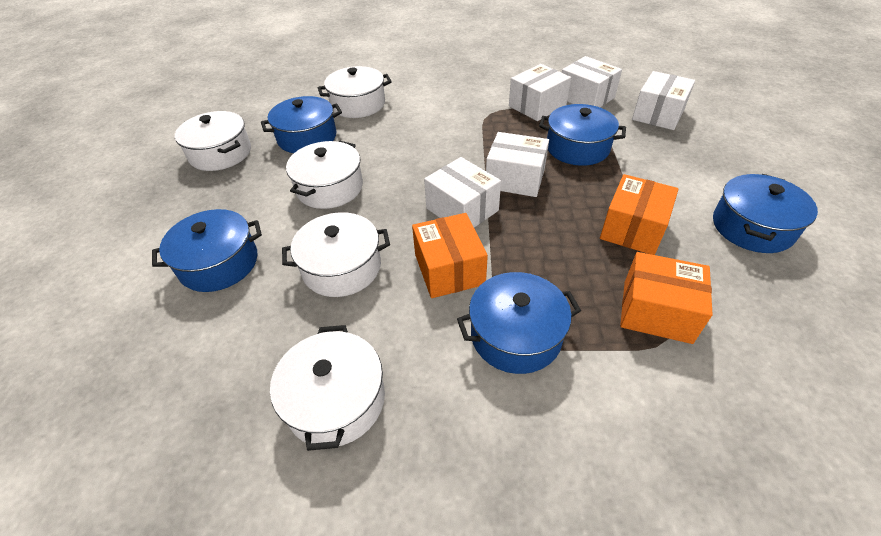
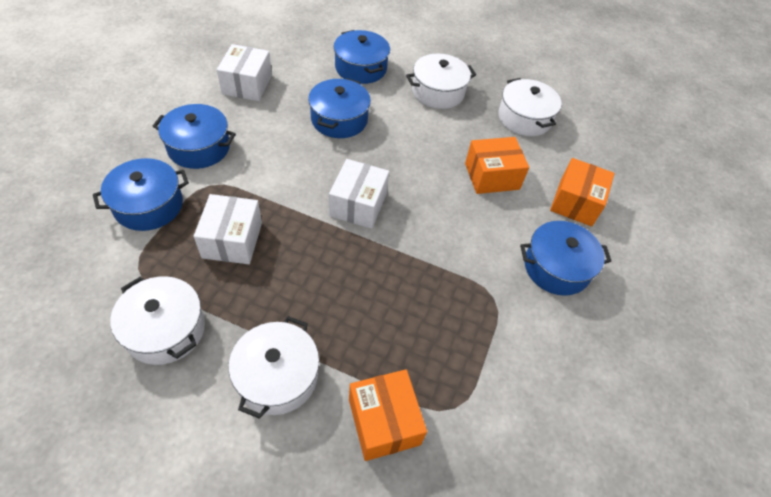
white box: 5 -> 3
white pot: 5 -> 4

